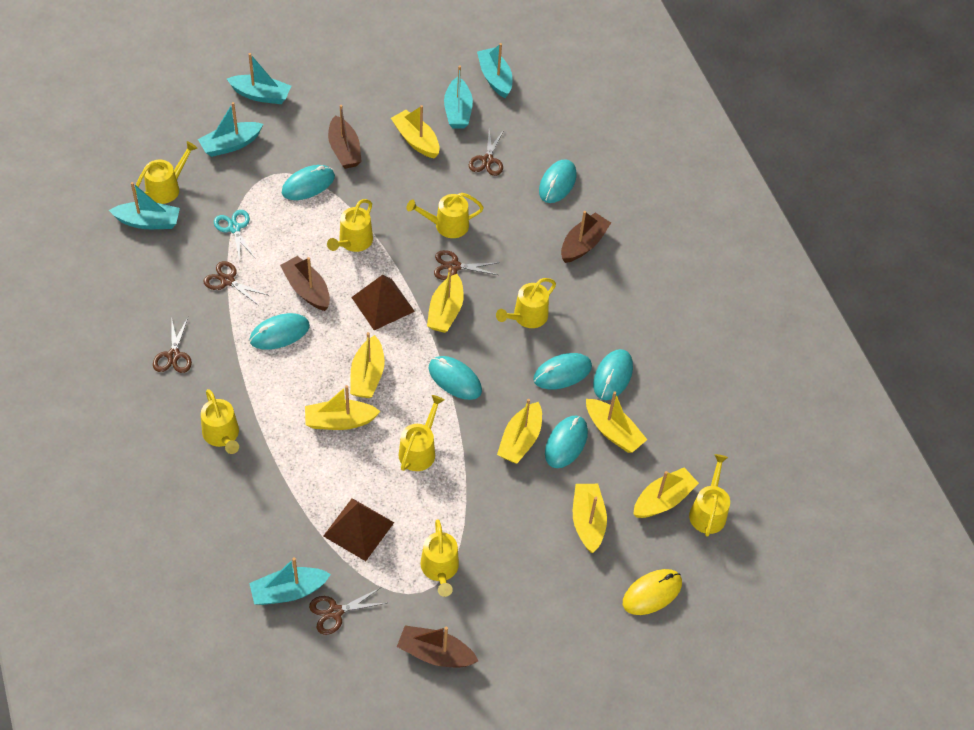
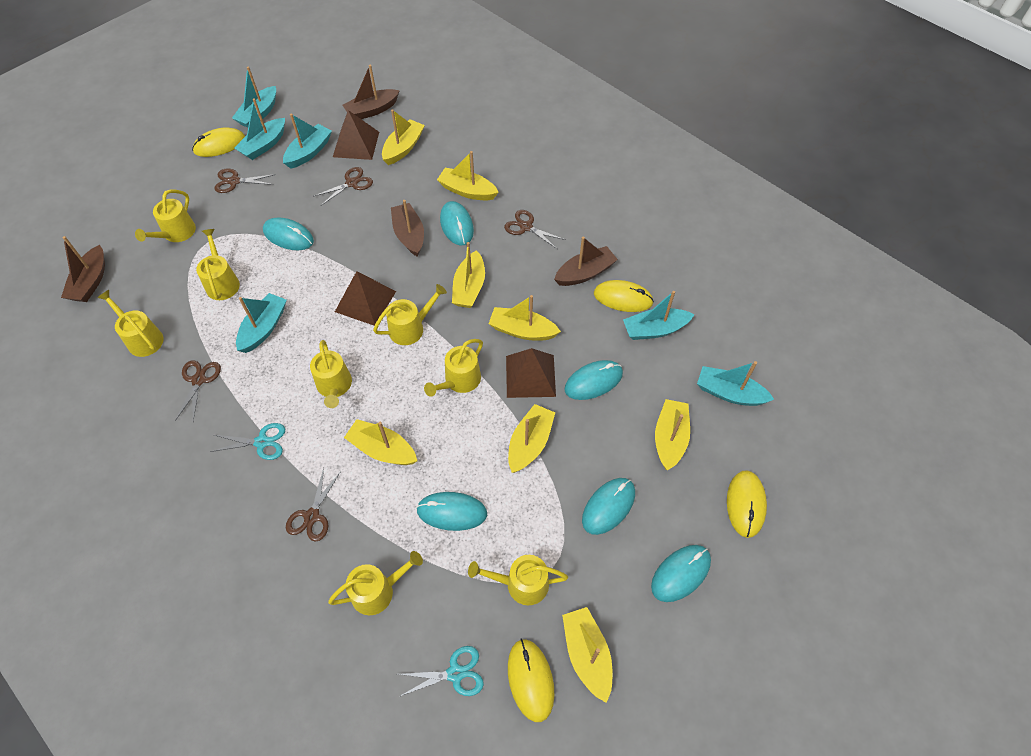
brown pyramid: 2 -> 3
turquoise mouse: 7 -> 6
turquoise scissors: 1 -> 2
yellow mouse: 1 -> 4

